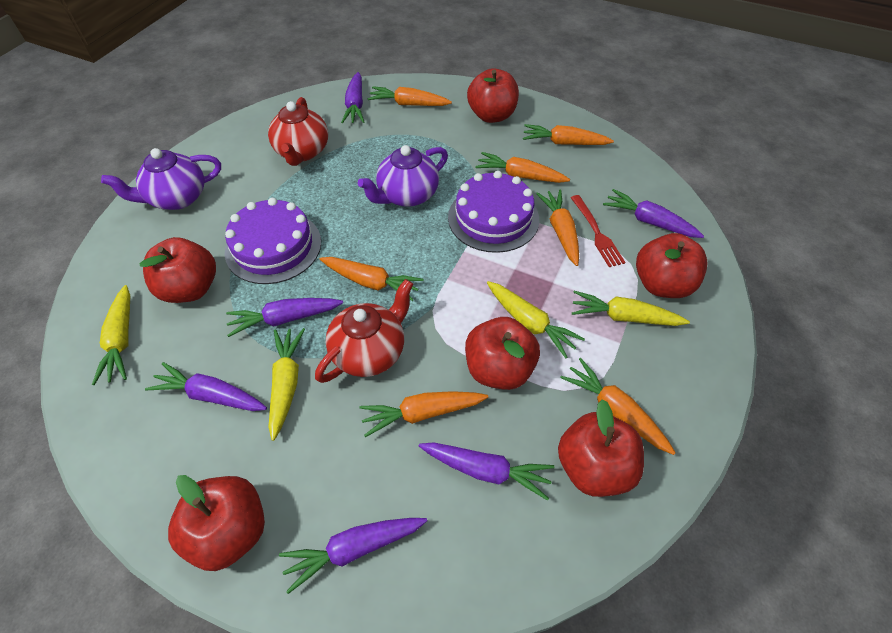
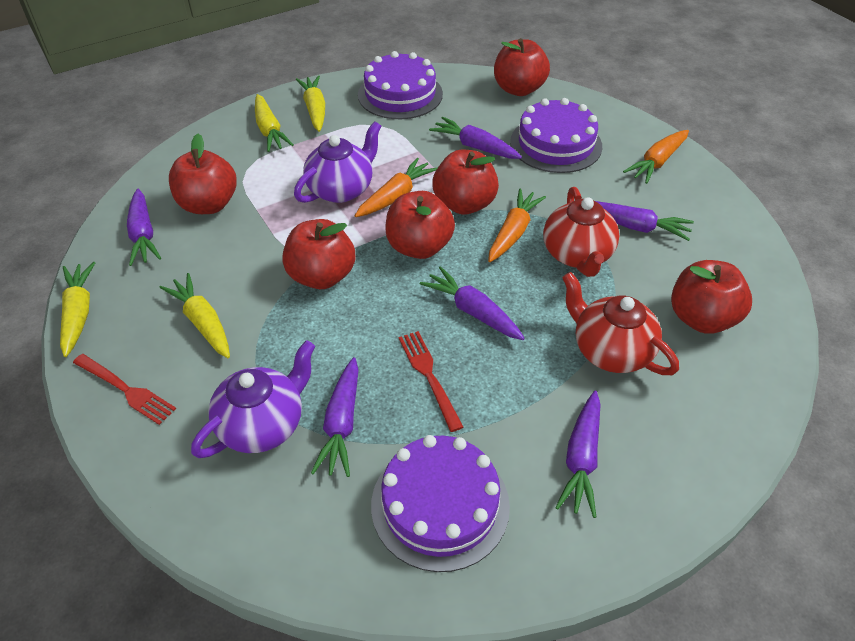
orange carrot: 7 -> 3
purple cake: 2 -> 3
red fork: 1 -> 2

